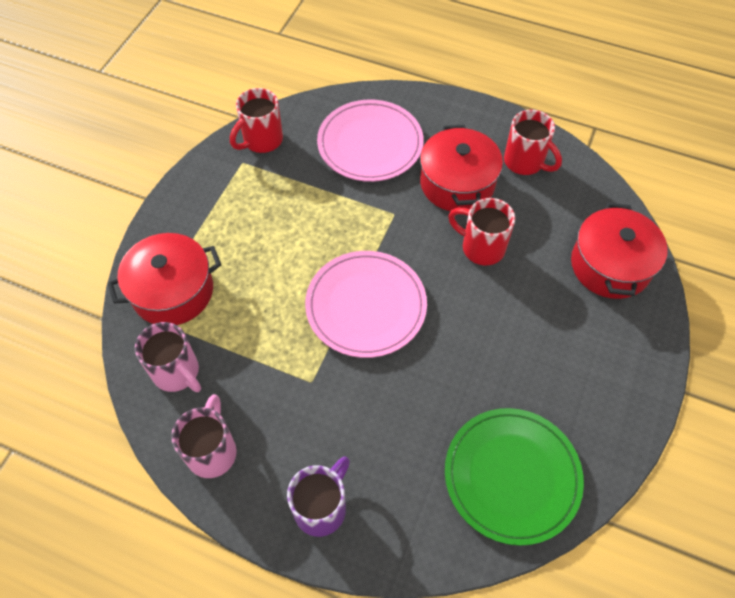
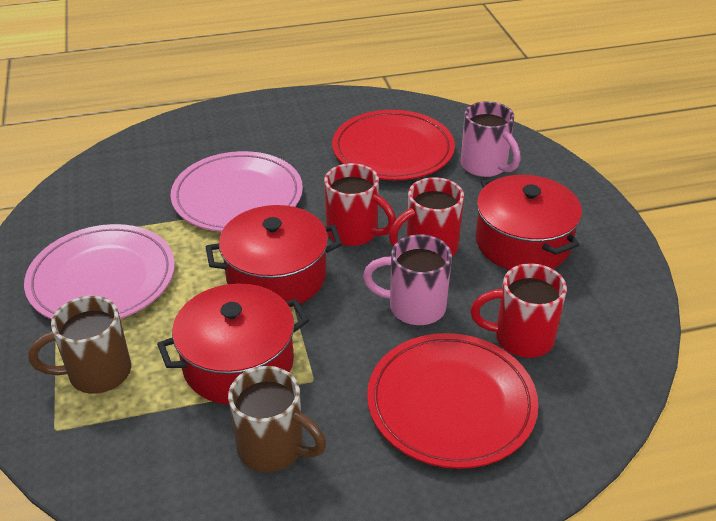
brown mug: 0 -> 2
green plate: 1 -> 0
purple mug: 1 -> 0
red plate: 0 -> 2

